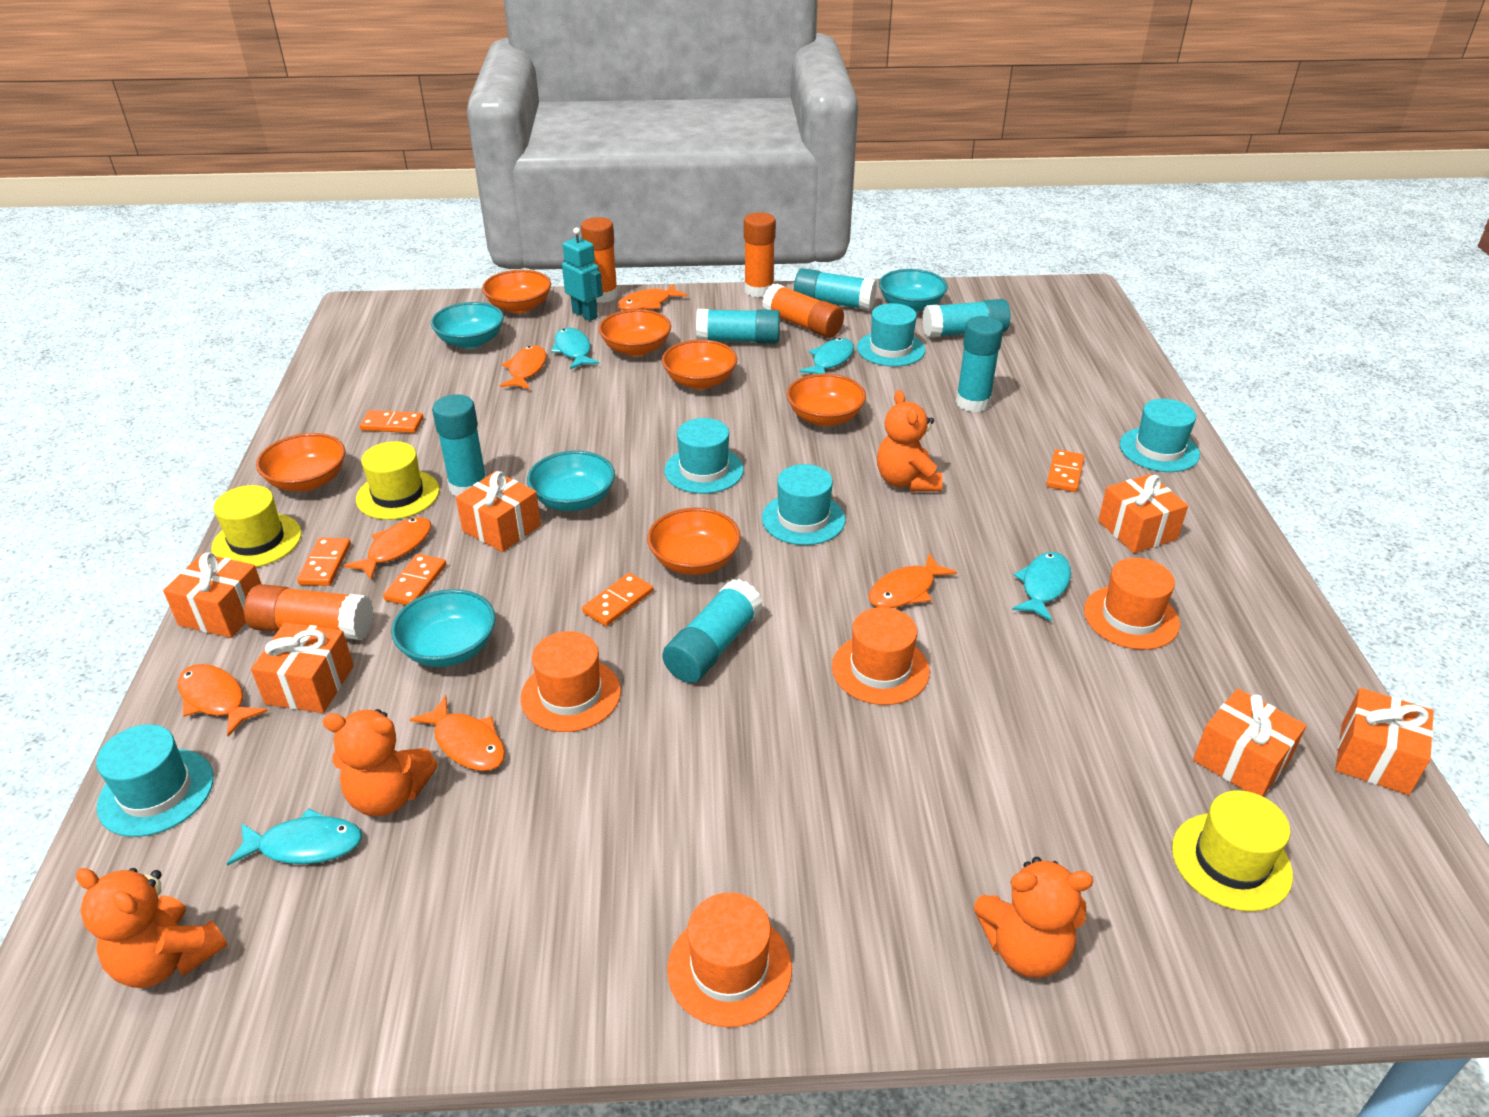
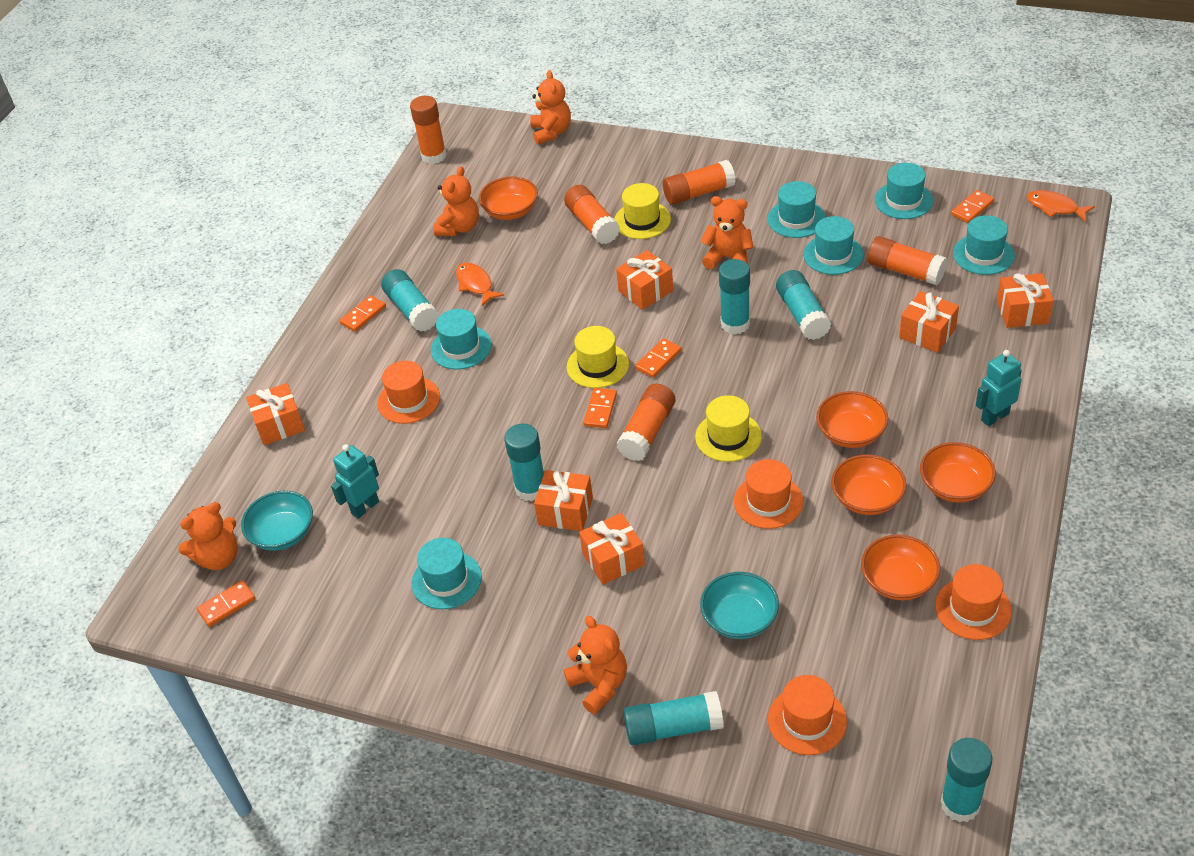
orange bowl: 6 -> 5
orange fish: 6 -> 2
orange glue stick: 4 -> 5
orange teddy bear: 4 -> 5
turquoise bowl: 4 -> 2
turquoise fish: 4 -> 0
turquoise hat: 5 -> 6
turquoise robot: 1 -> 2

